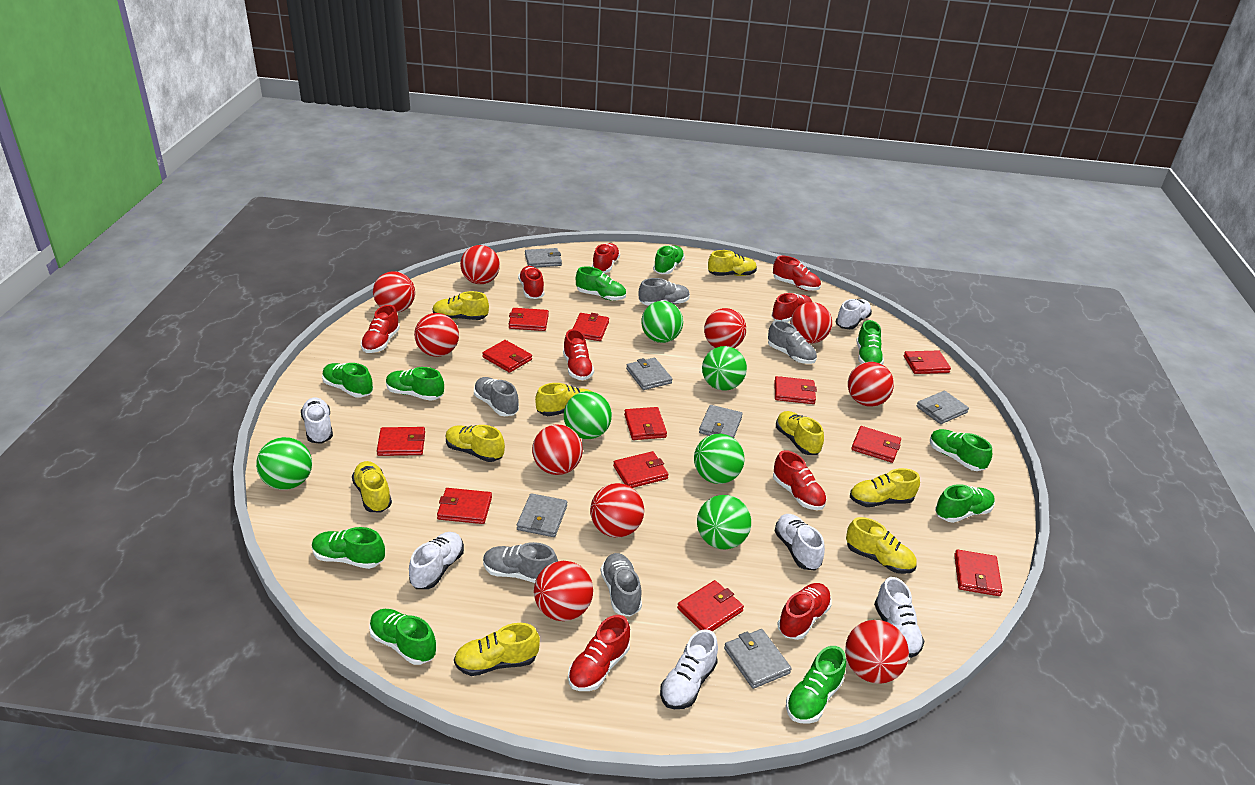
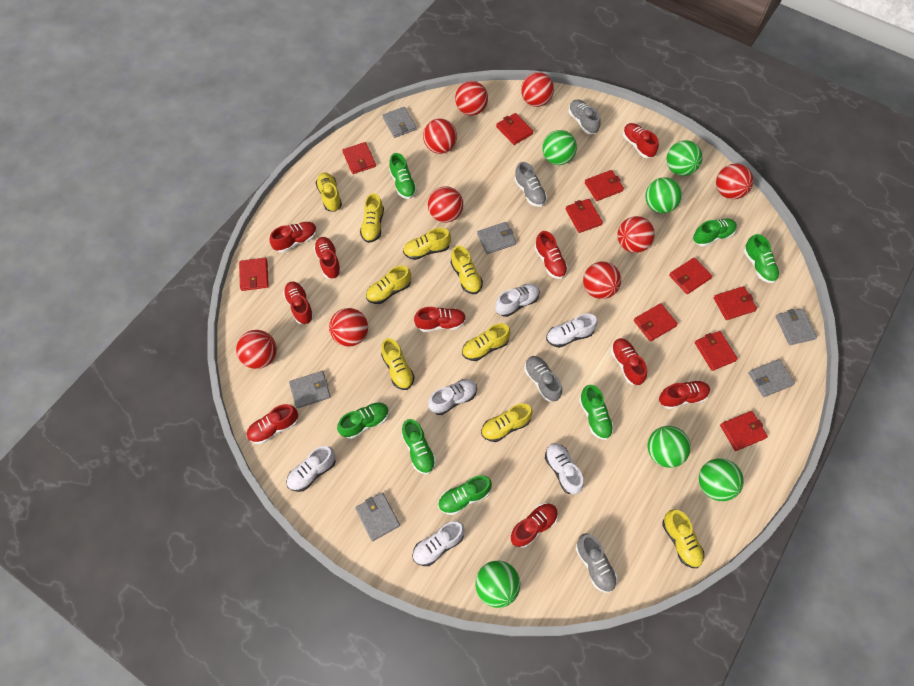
green shoe: 10 -> 7
grey shoe: 5 -> 4
red ball: 10 -> 9
red shoe: 9 -> 10
red wallet: 12 -> 10

